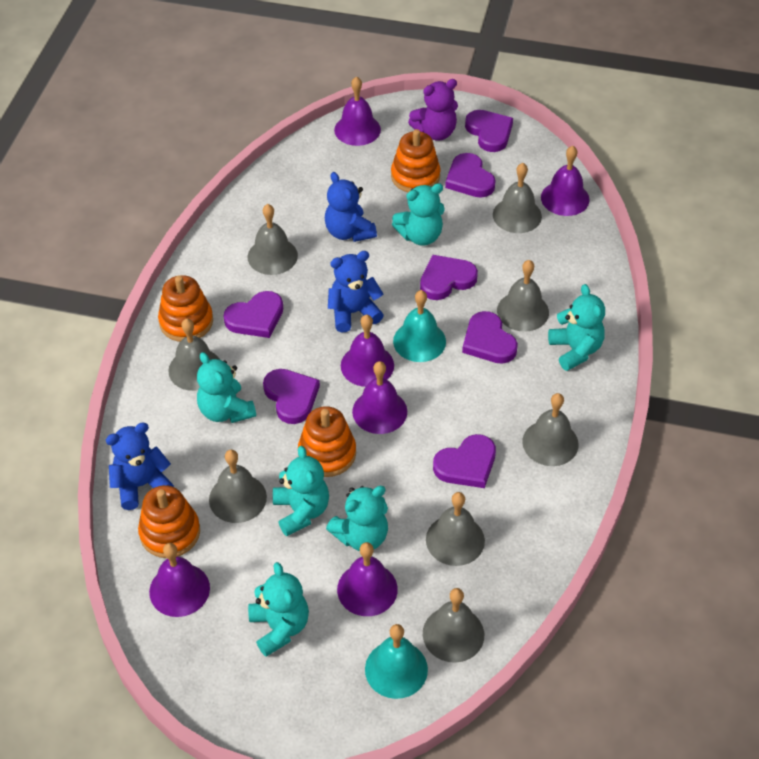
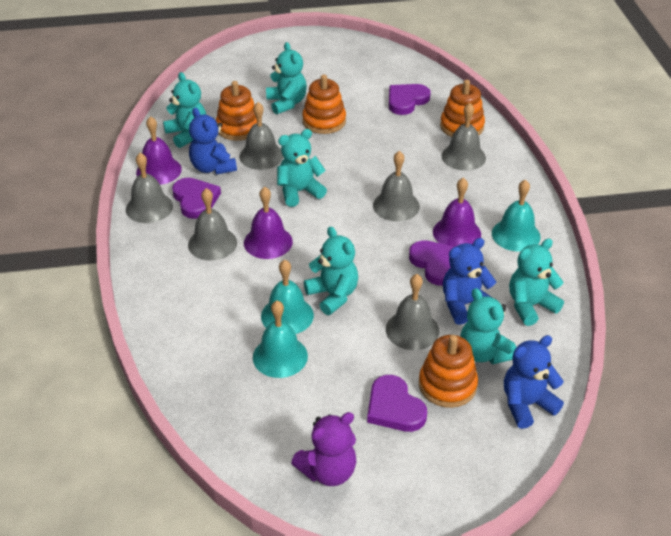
grey bell: 8 -> 6
purple bell: 6 -> 3
purple heart: 7 -> 4
turquoise bell: 2 -> 3

